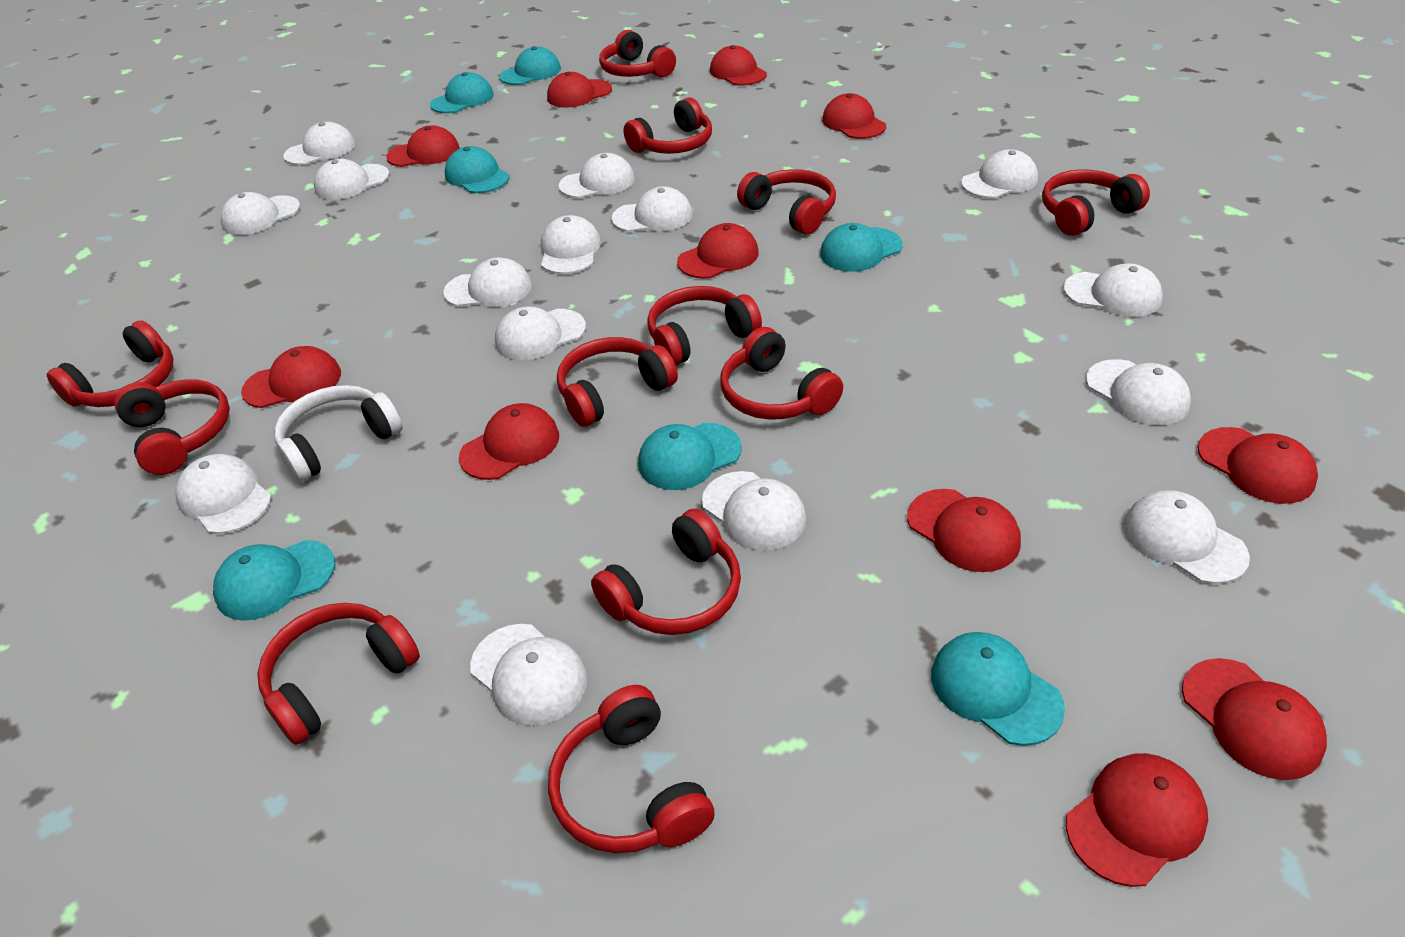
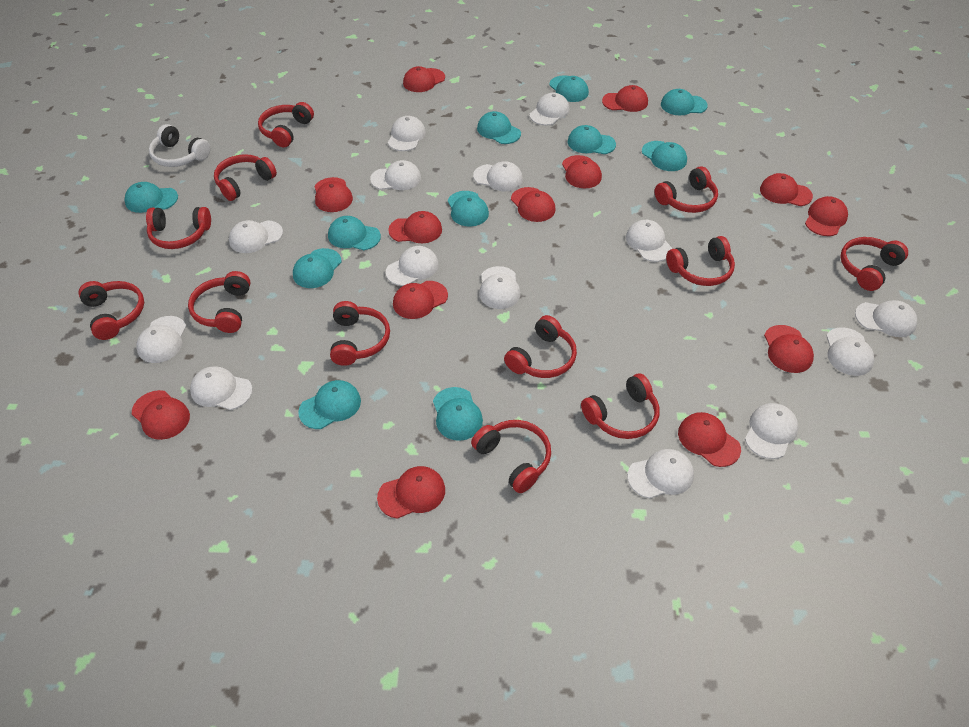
red cap: 11 -> 13
turquoise cap: 7 -> 11
white cap: 15 -> 14

